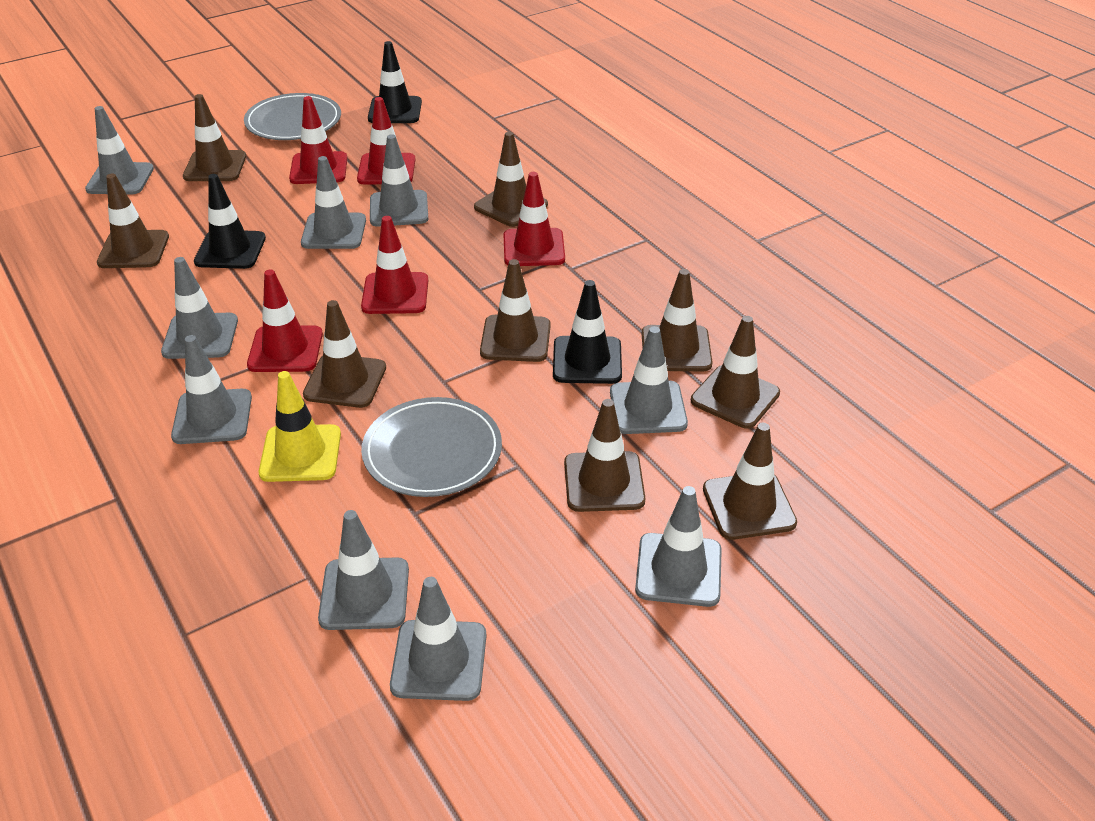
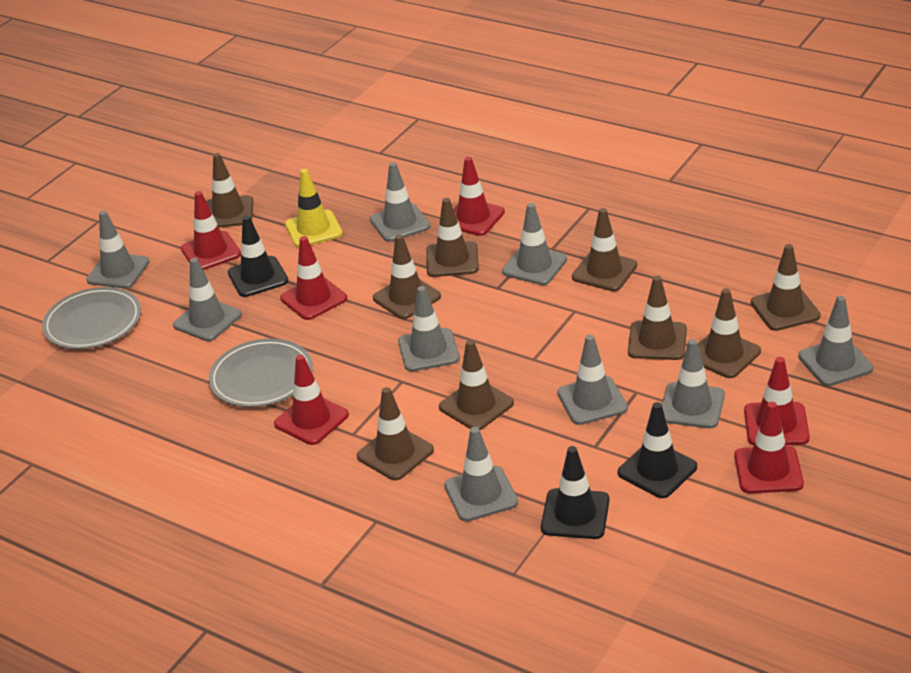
red traffic cone: 5 -> 6

